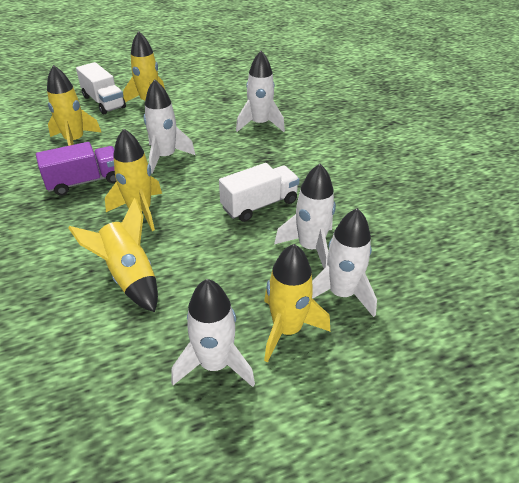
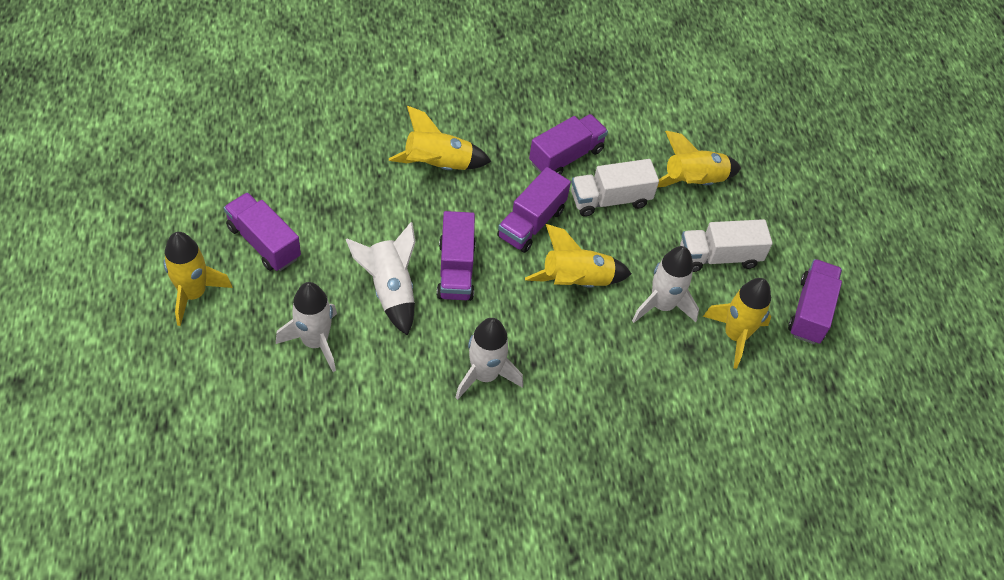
purple truck: 1 -> 5
white rocket: 5 -> 4

